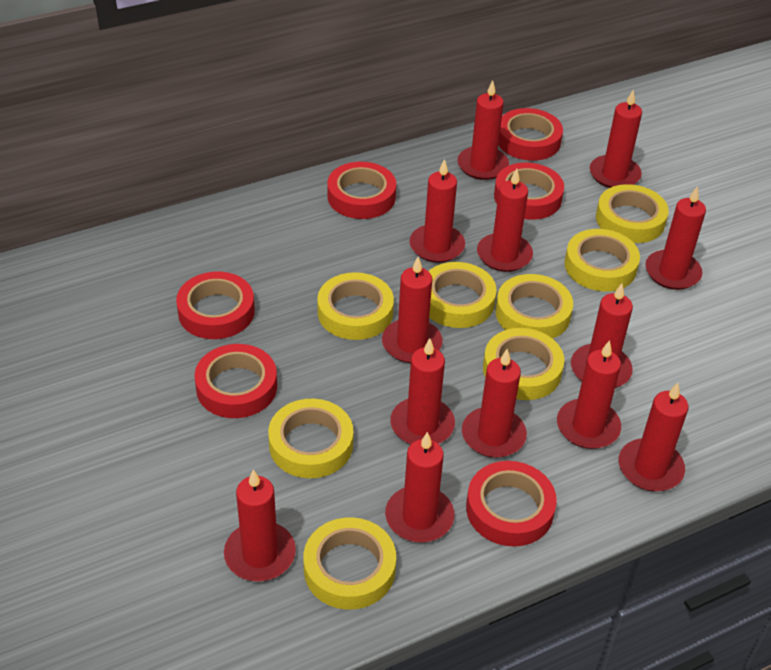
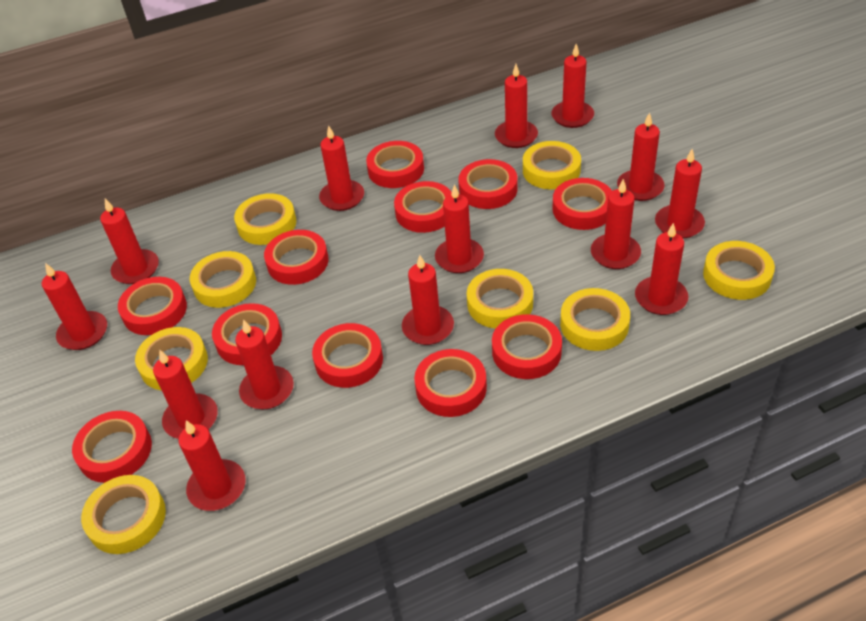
red candle: 13 -> 14
red tape: 6 -> 11

